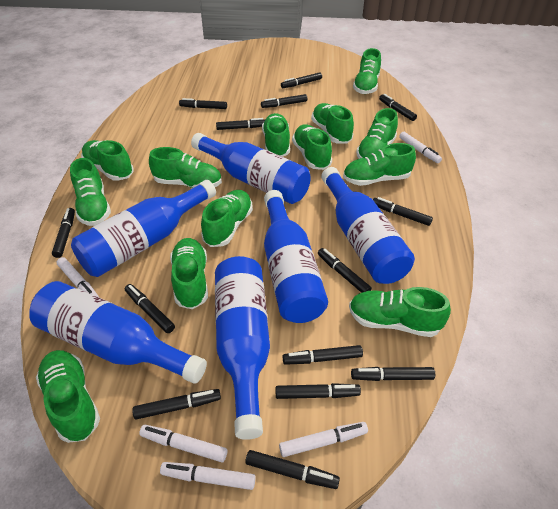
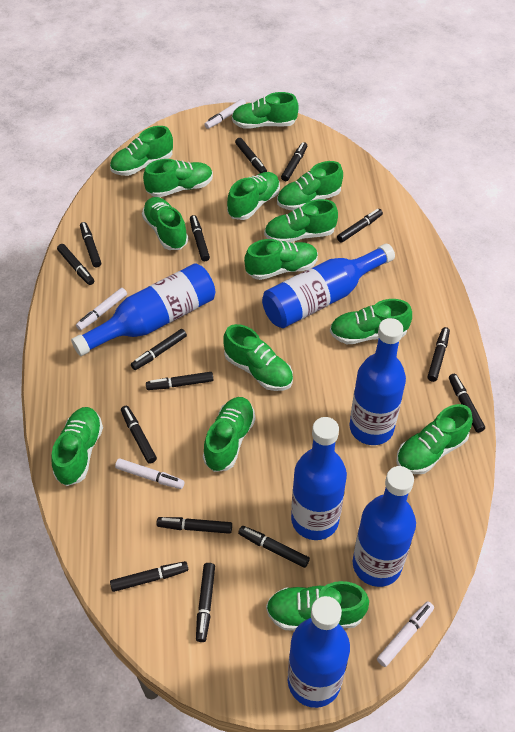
black marker: 14 -> 15
green shoe: 13 -> 14
white marker: 5 -> 4

